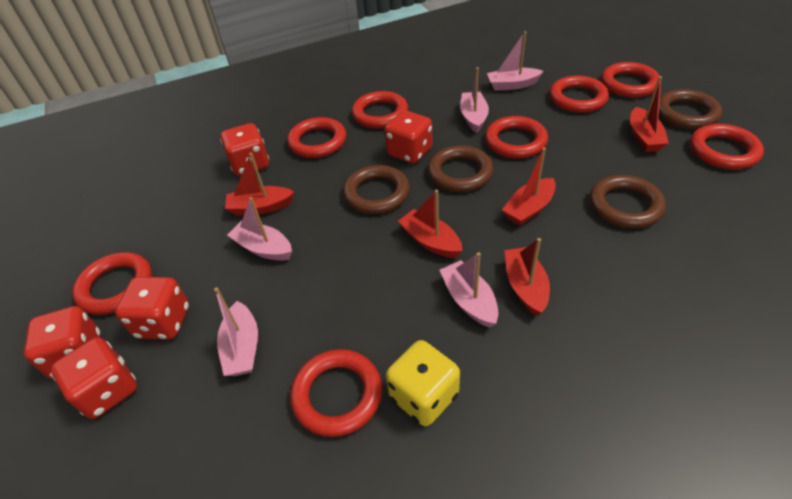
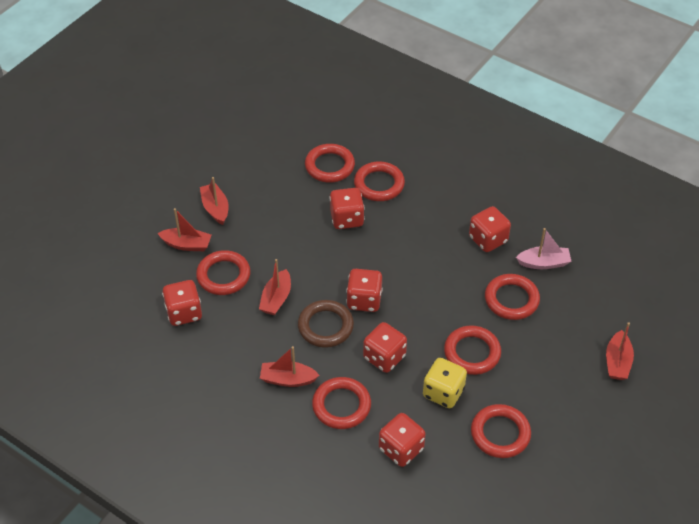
brown ring: 4 -> 1
pink boat: 5 -> 1
red dice: 5 -> 6
red ring: 8 -> 7

